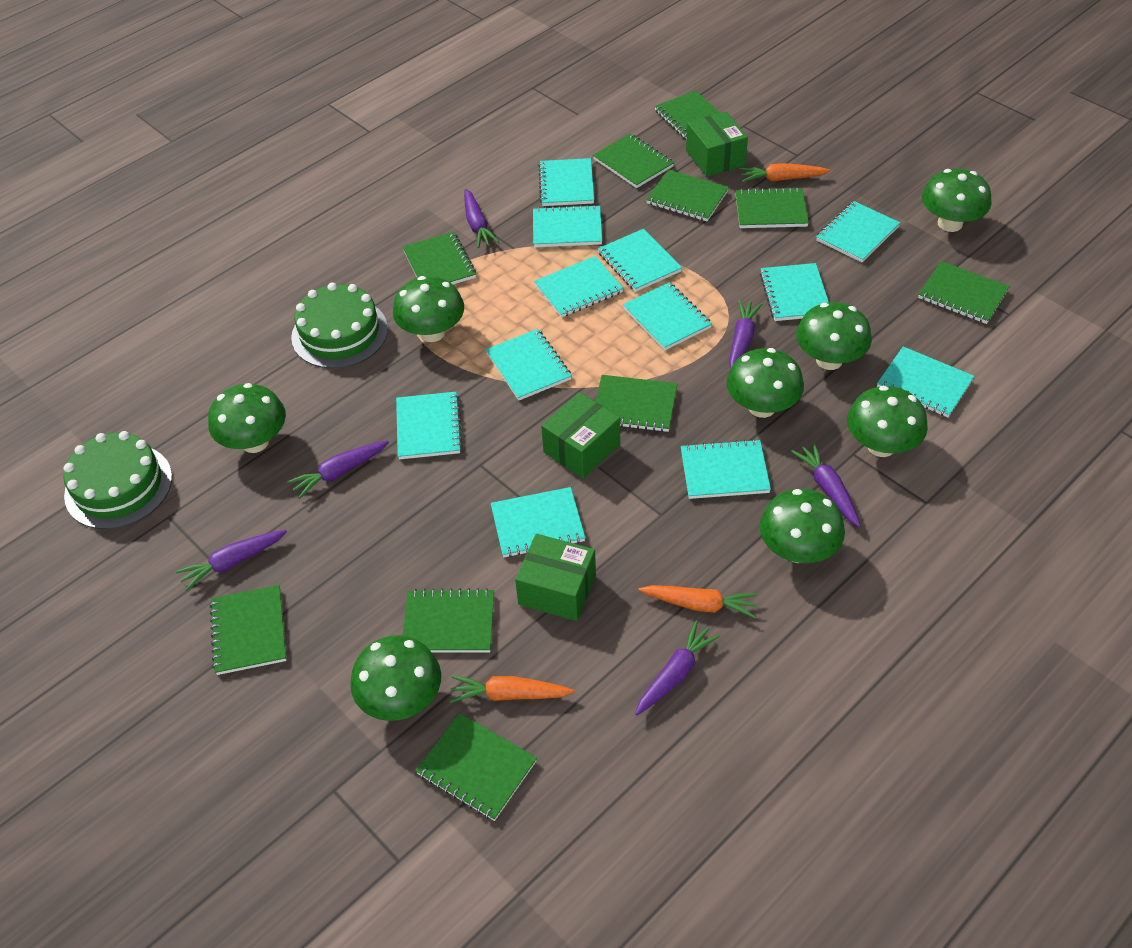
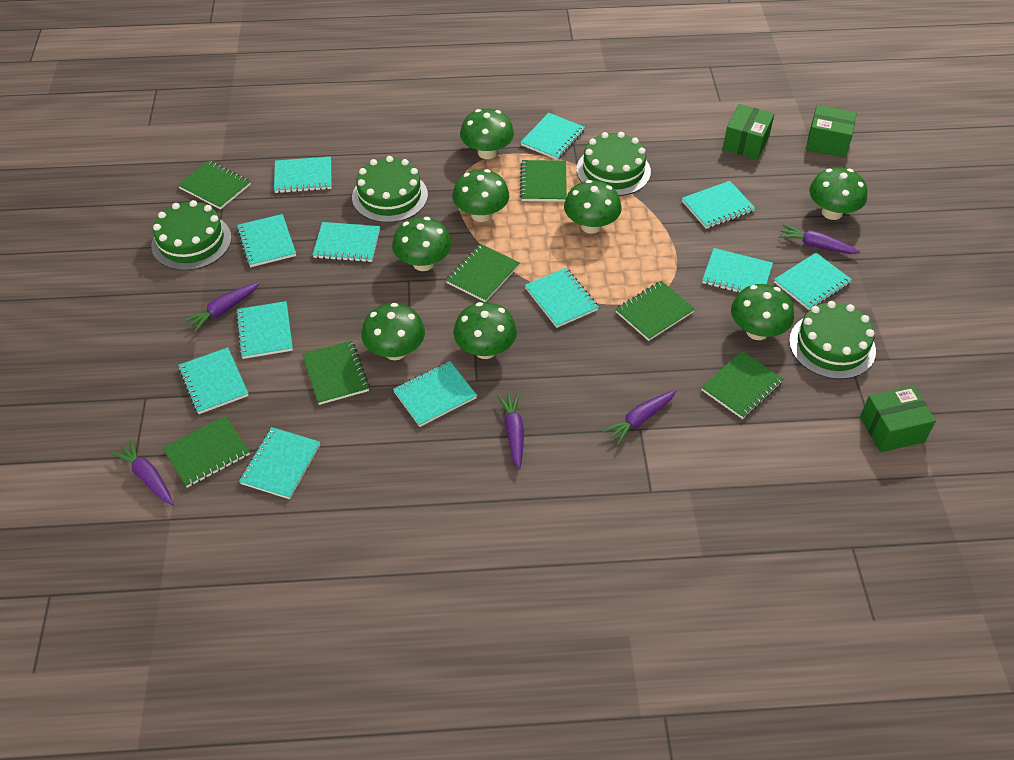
green cake: 2 -> 4
green notebook: 10 -> 7
orange carrot: 3 -> 0
purple carrot: 6 -> 5

